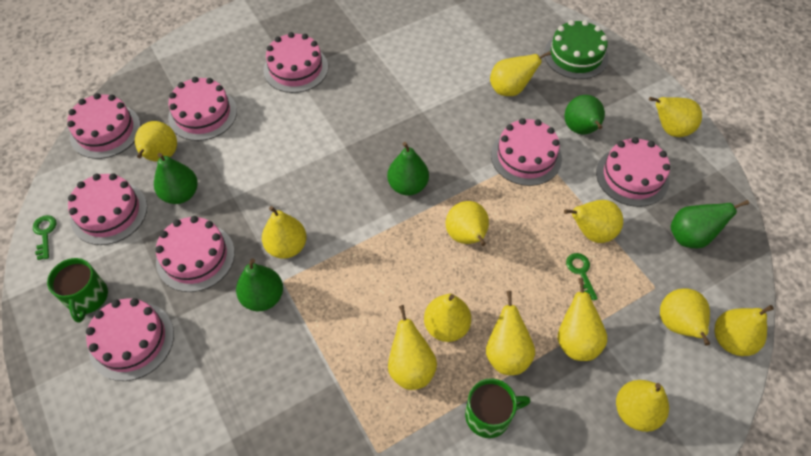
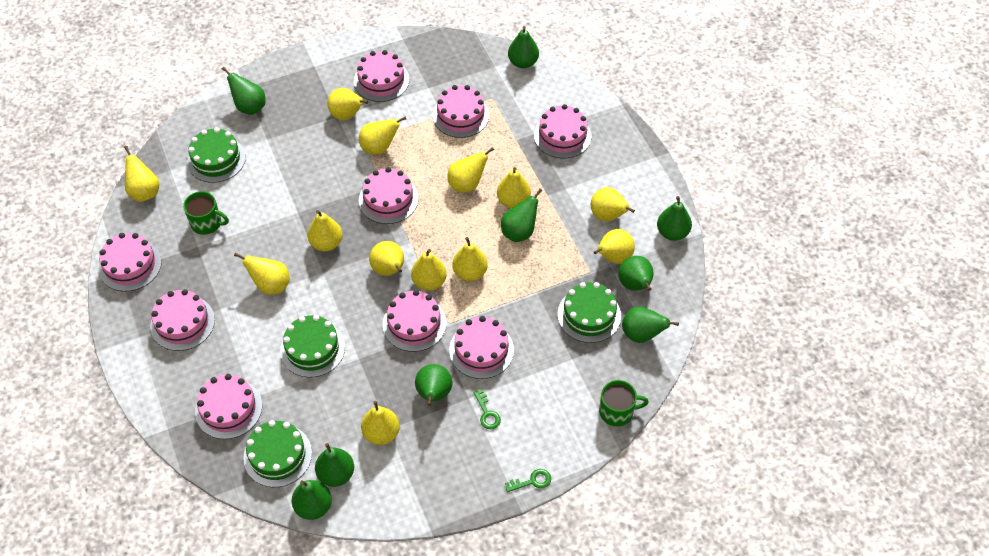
green cake: 1 -> 4
green pear: 5 -> 9
pink cake: 8 -> 9

